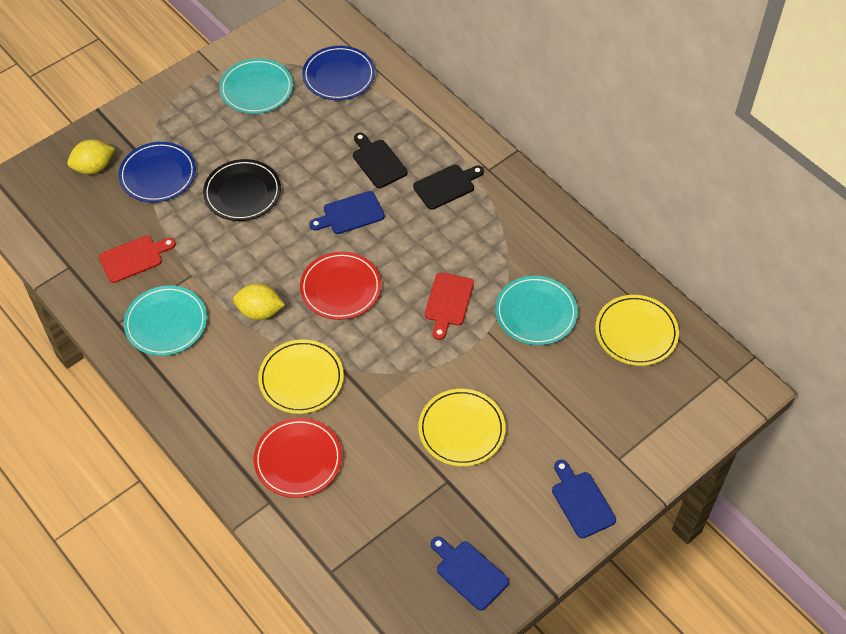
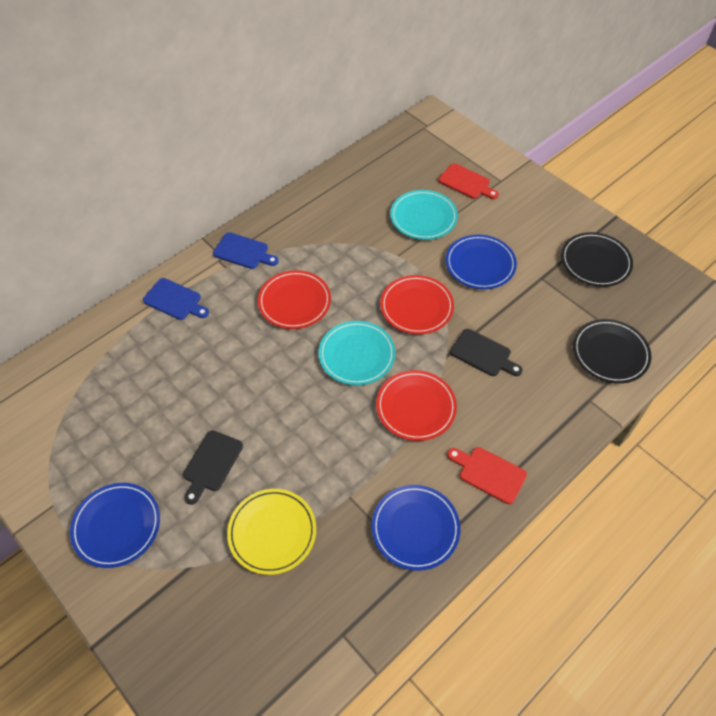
black plate: 1 -> 2
blue cutting board: 3 -> 2
blue plate: 2 -> 3
red plate: 2 -> 3
turquoise plate: 3 -> 2
yellow lemon: 2 -> 0
yellow plate: 3 -> 1

